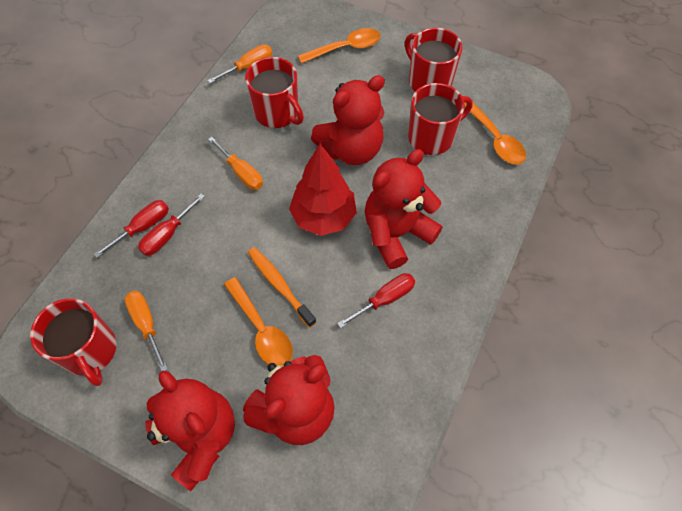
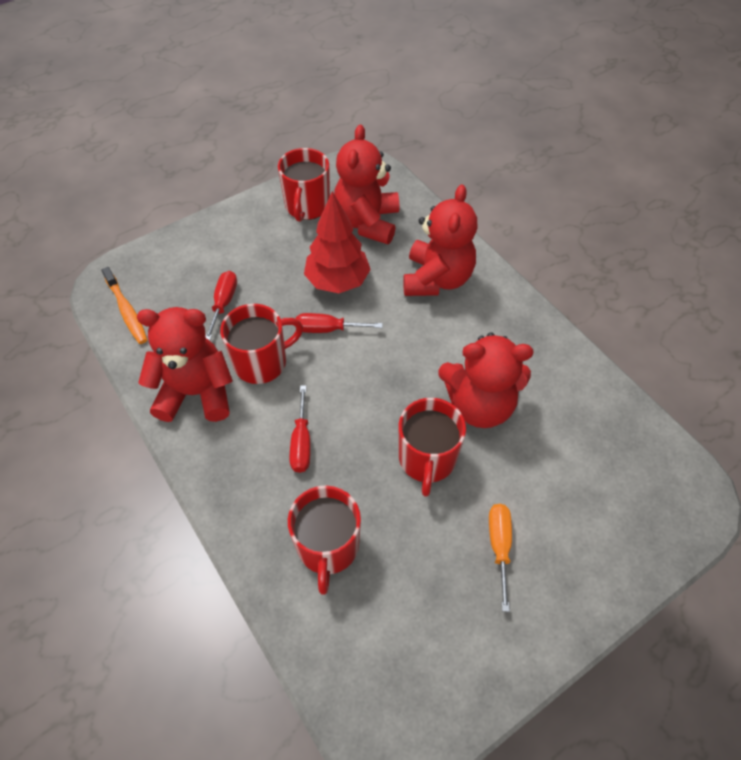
orange screwdriver: 3 -> 1
orange spoon: 3 -> 0

